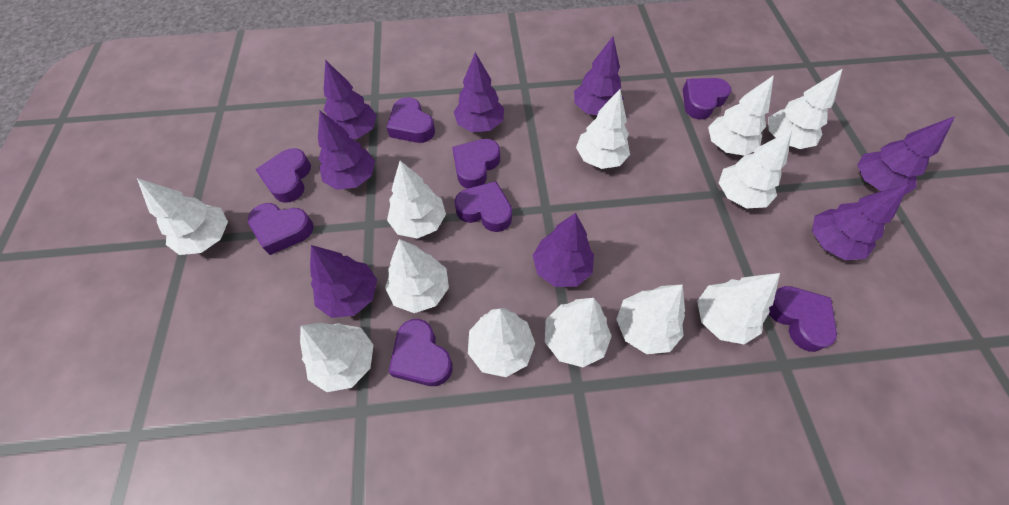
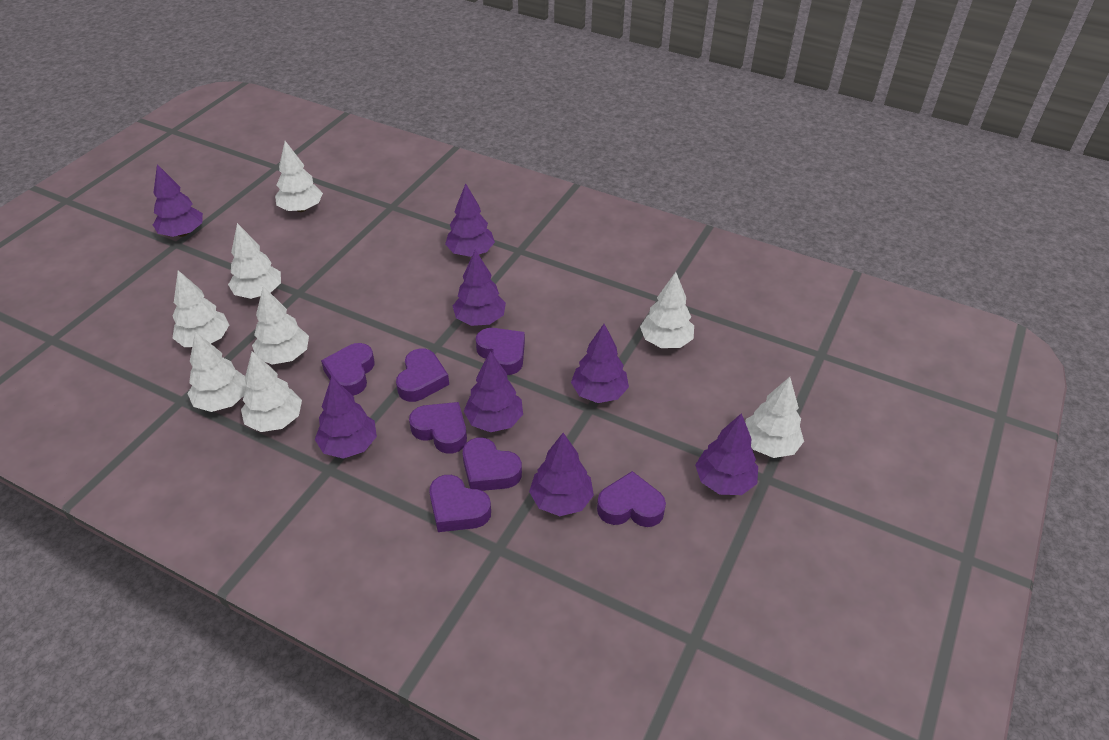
purple heart: 8 -> 7
white tree: 12 -> 8

